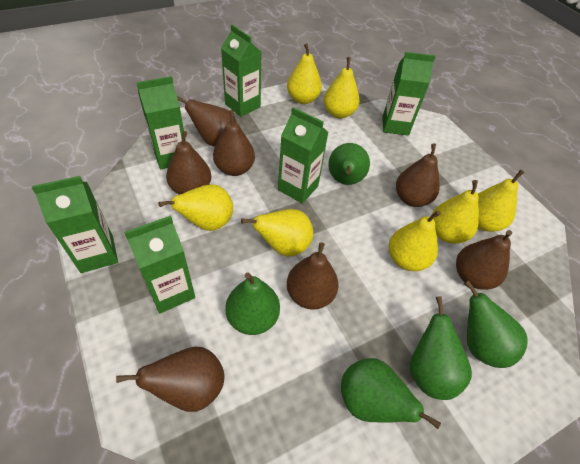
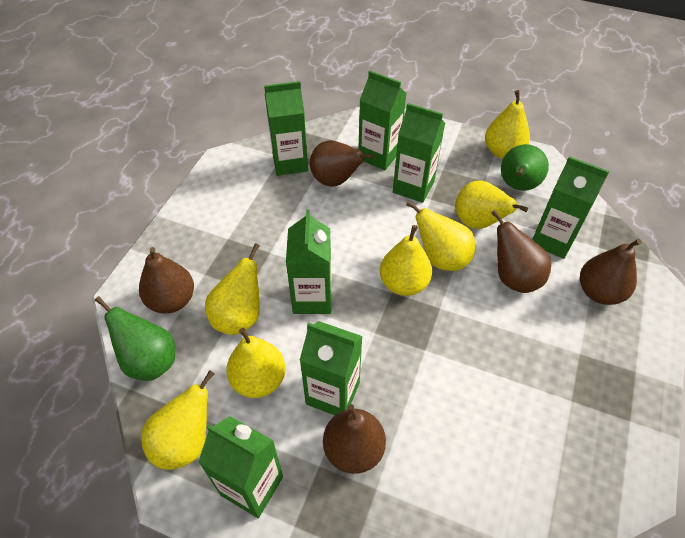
brown pear: 7 -> 5
green carton: 6 -> 7
green pear: 5 -> 2

